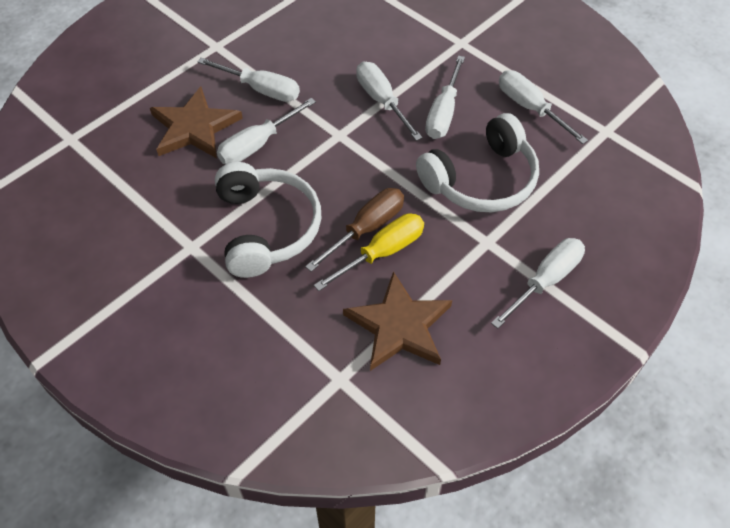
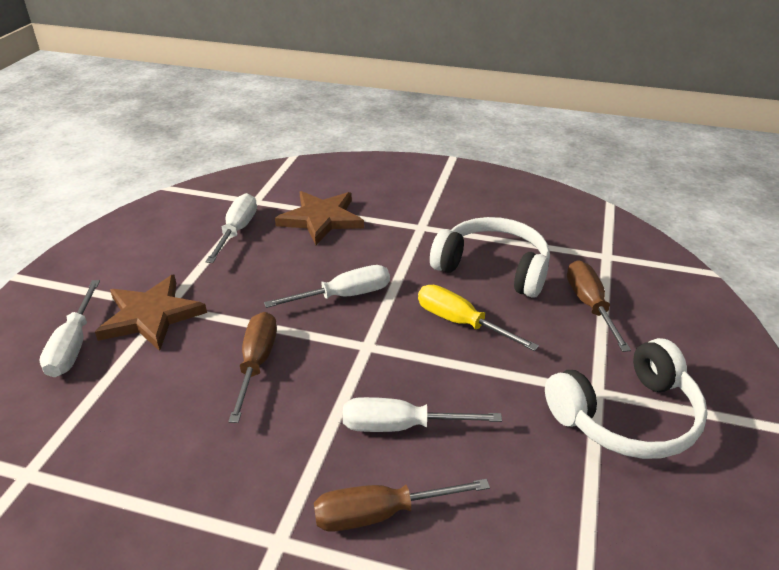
brown screwdriver: 1 -> 3
white screwdriver: 6 -> 4

